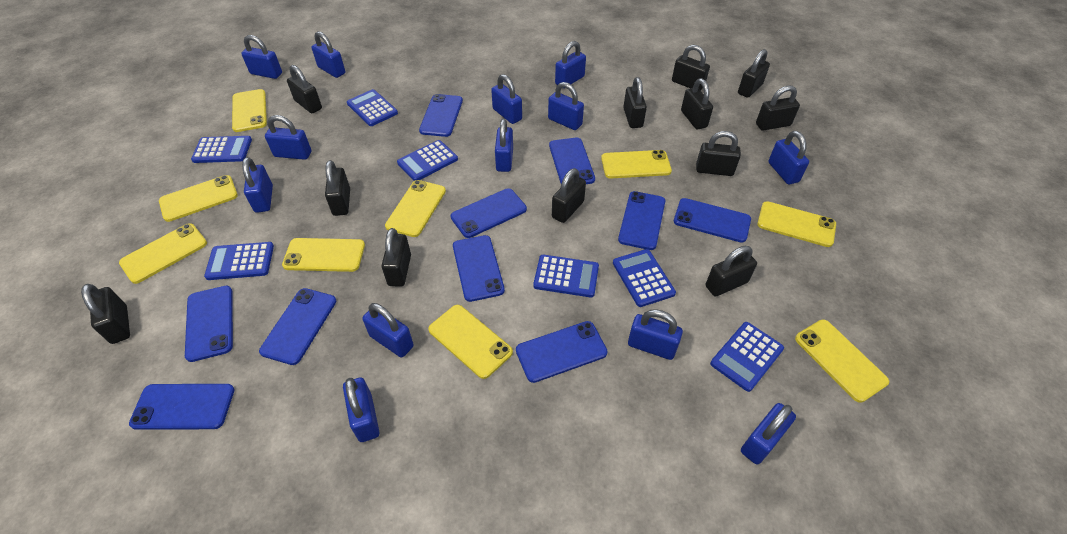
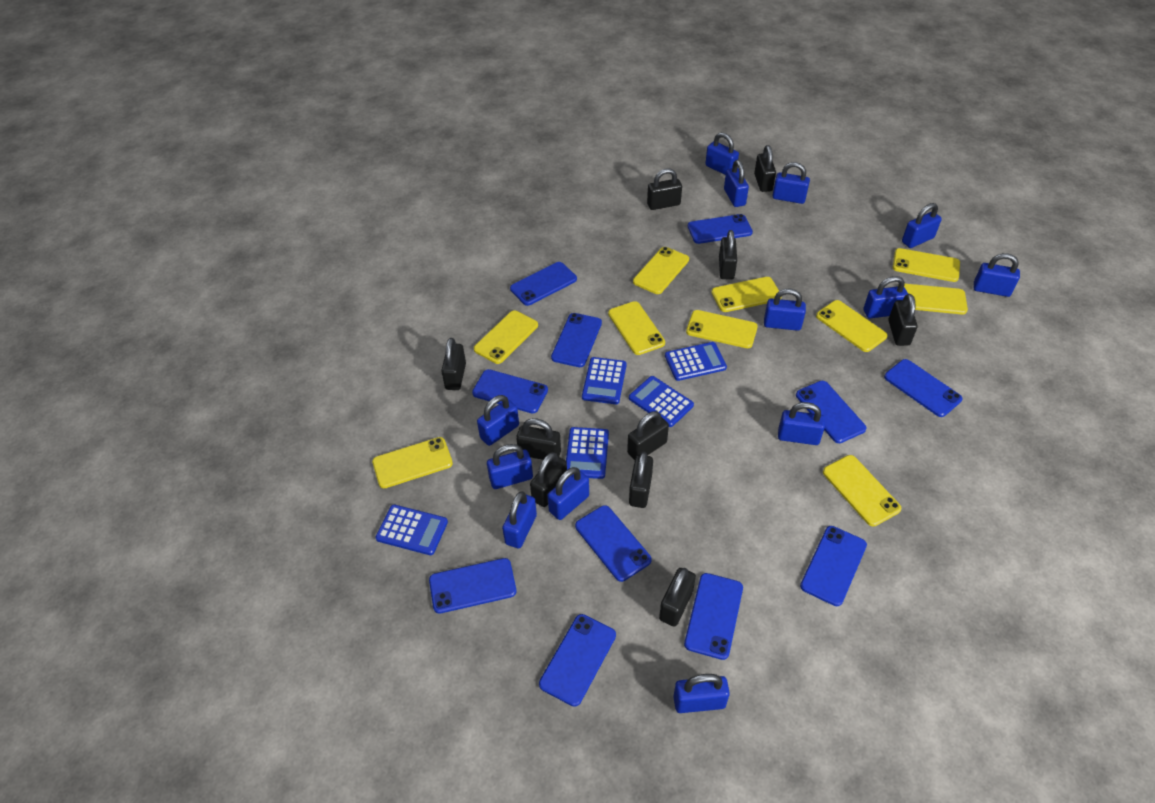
black padlock: 12 -> 10
blue calculator: 7 -> 5
blue phone: 10 -> 11
yellow phone: 9 -> 10

